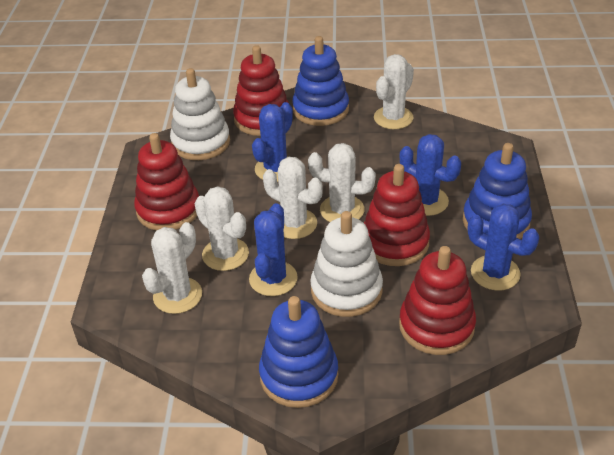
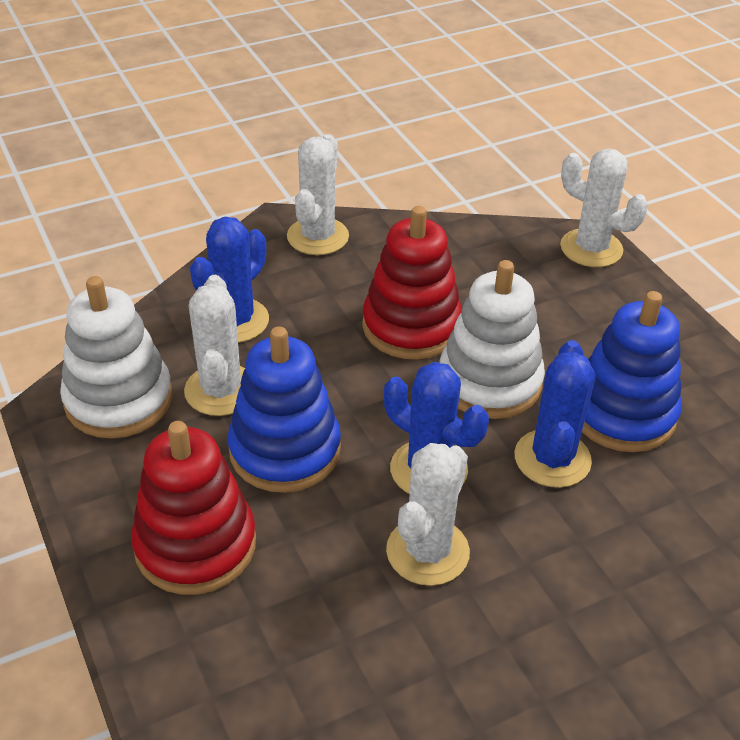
blue cactus: 4 -> 3
blue stacking toy: 3 -> 2
red stacking toy: 4 -> 2
white cactus: 5 -> 4

